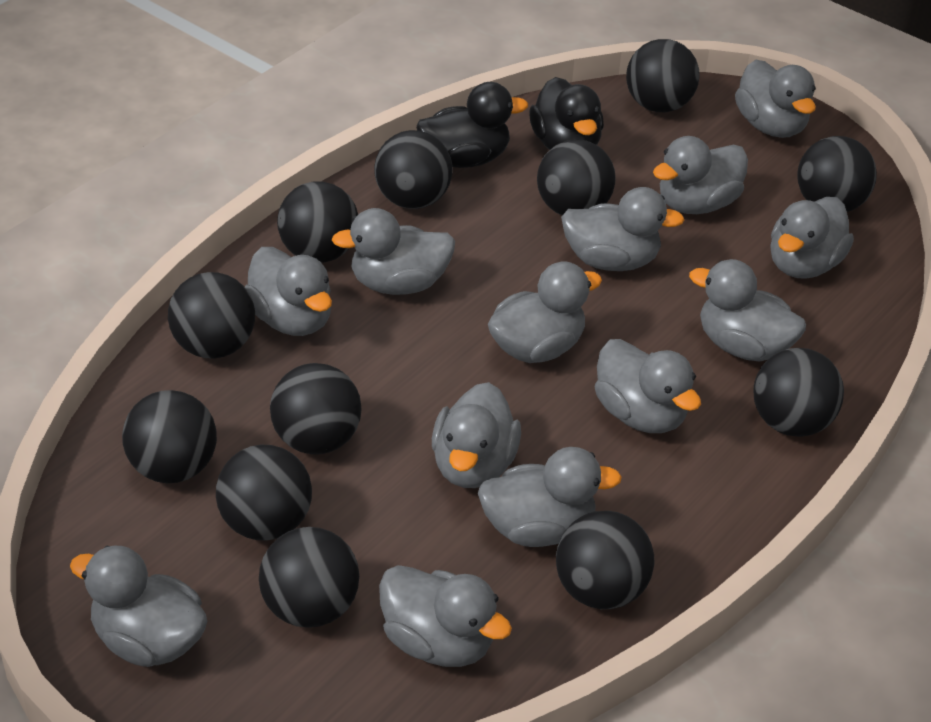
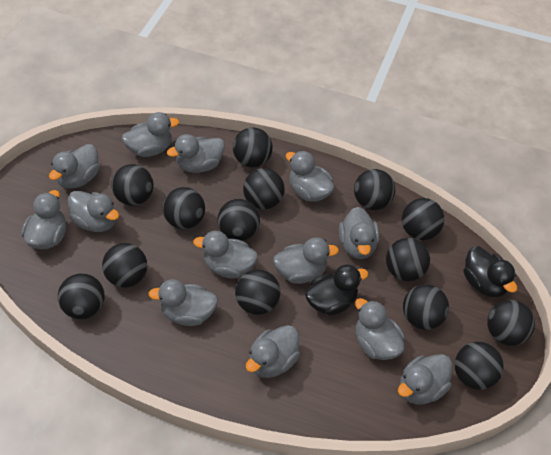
black ball: 12 -> 14

